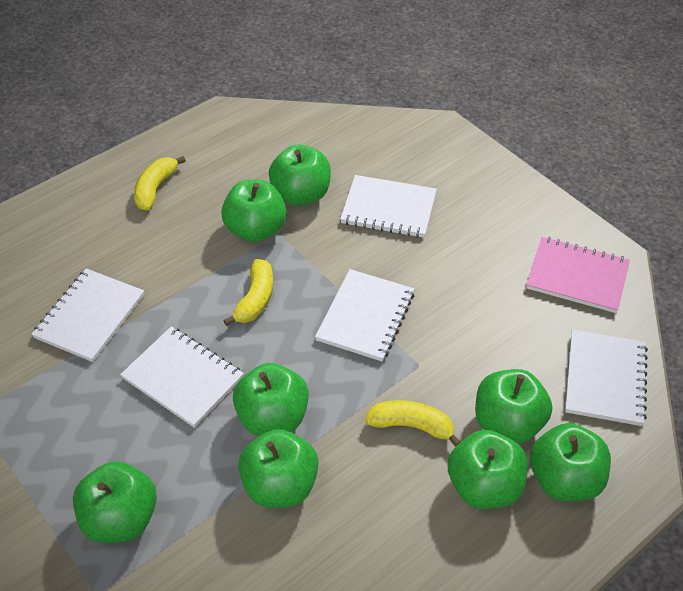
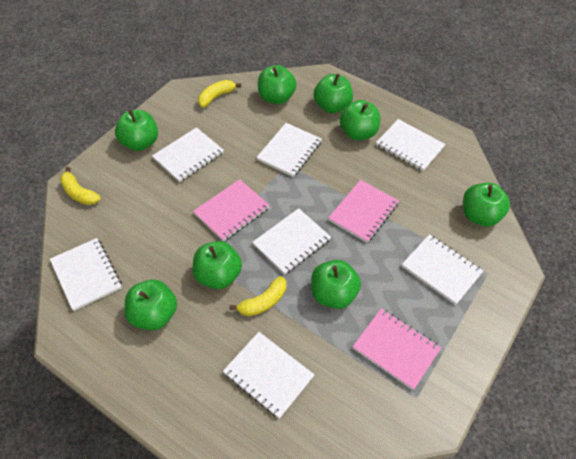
pink notebook: 1 -> 3
white notebook: 5 -> 7

